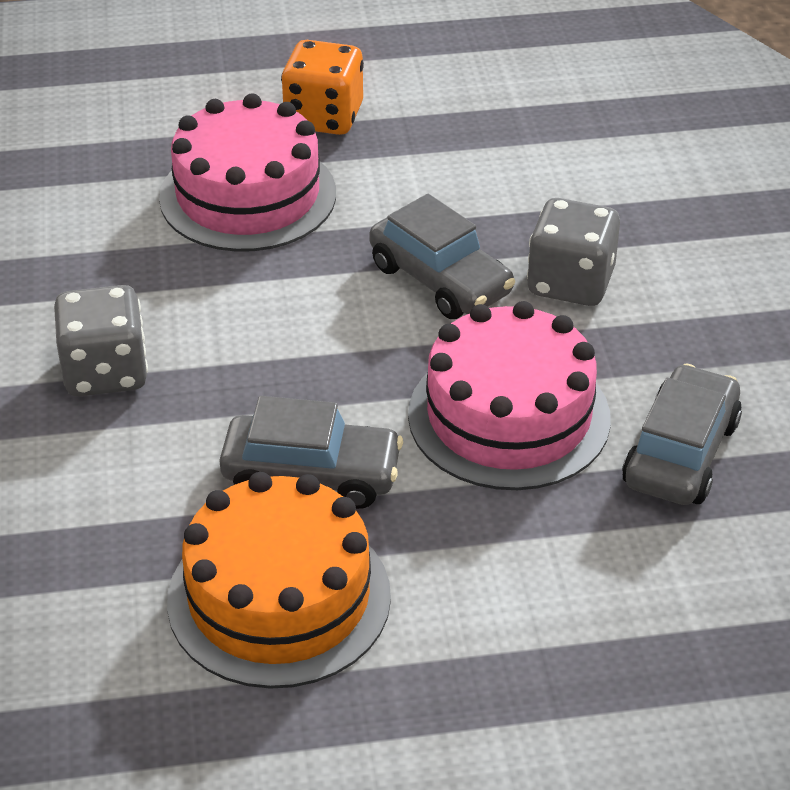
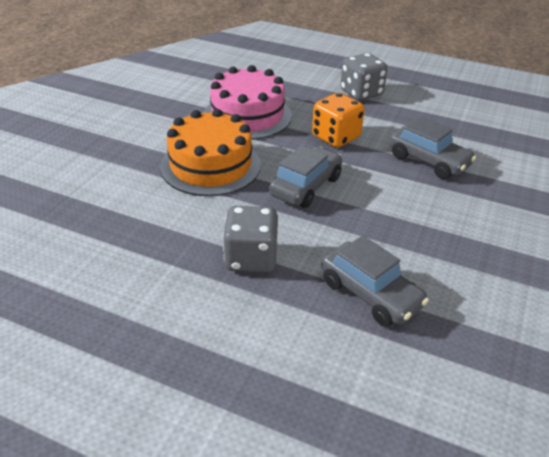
pink cake: 2 -> 1

